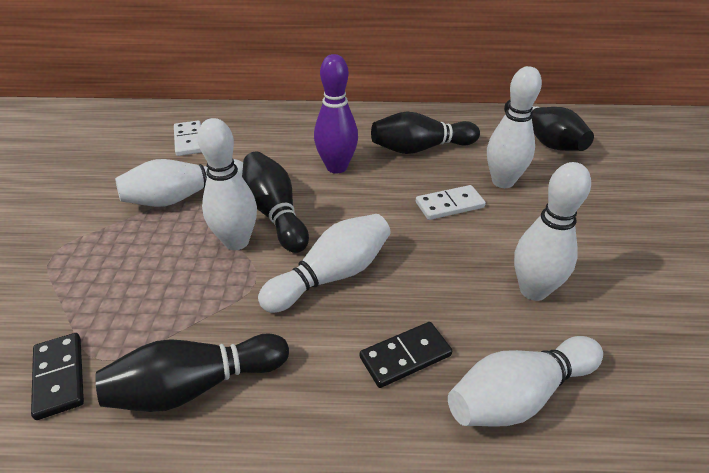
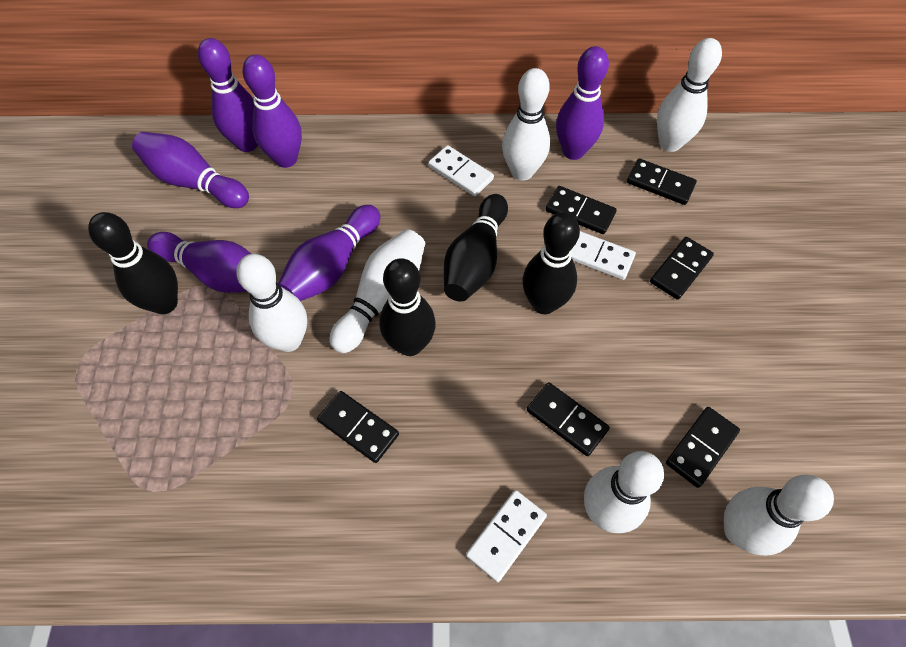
black domino: 2 -> 6
purple bowling pin: 1 -> 6
white domino: 2 -> 3

